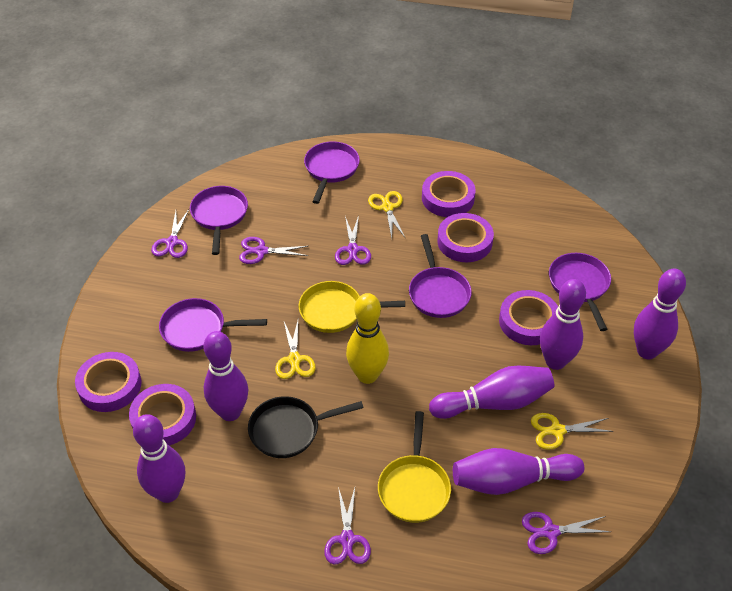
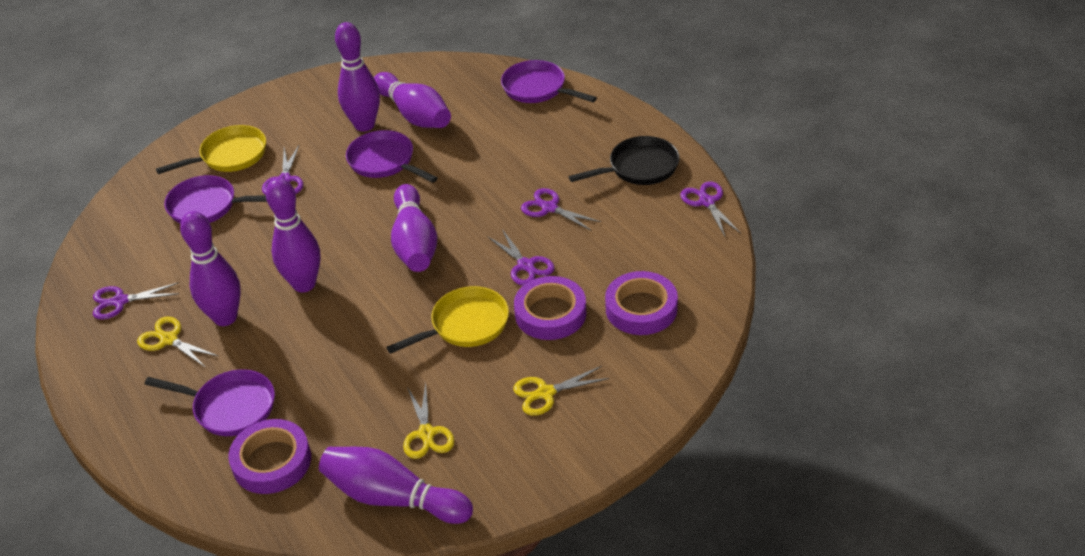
purple pan: 5 -> 4
purple tape: 5 -> 3
yellow bowling pin: 1 -> 0

